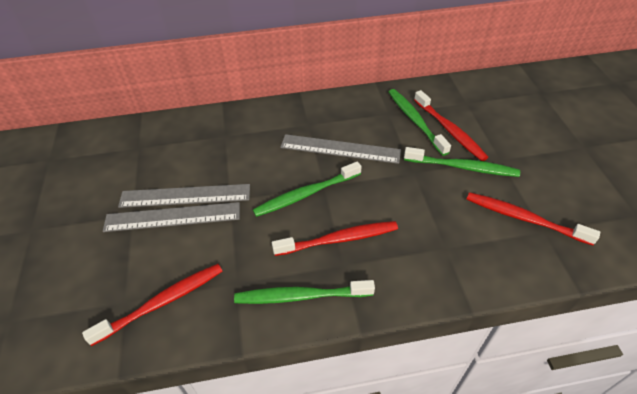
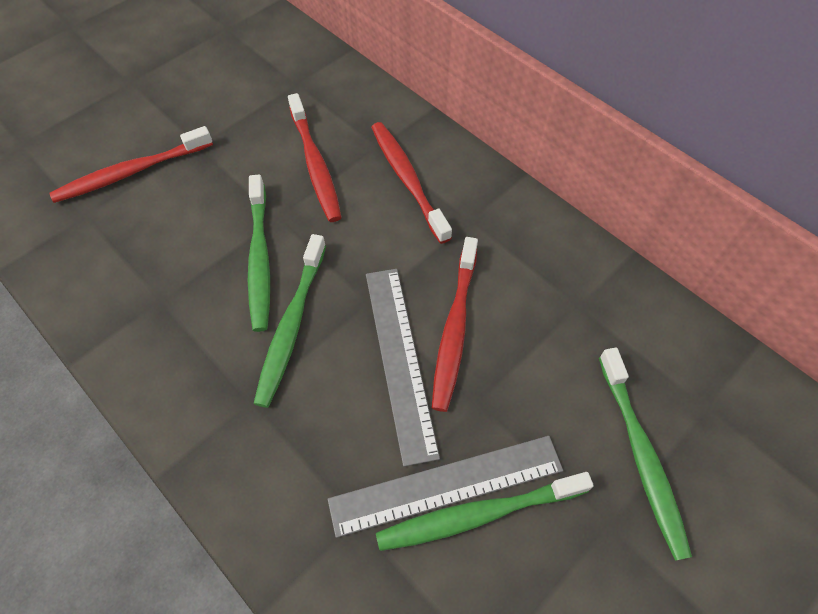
grey ruler: 3 -> 2

